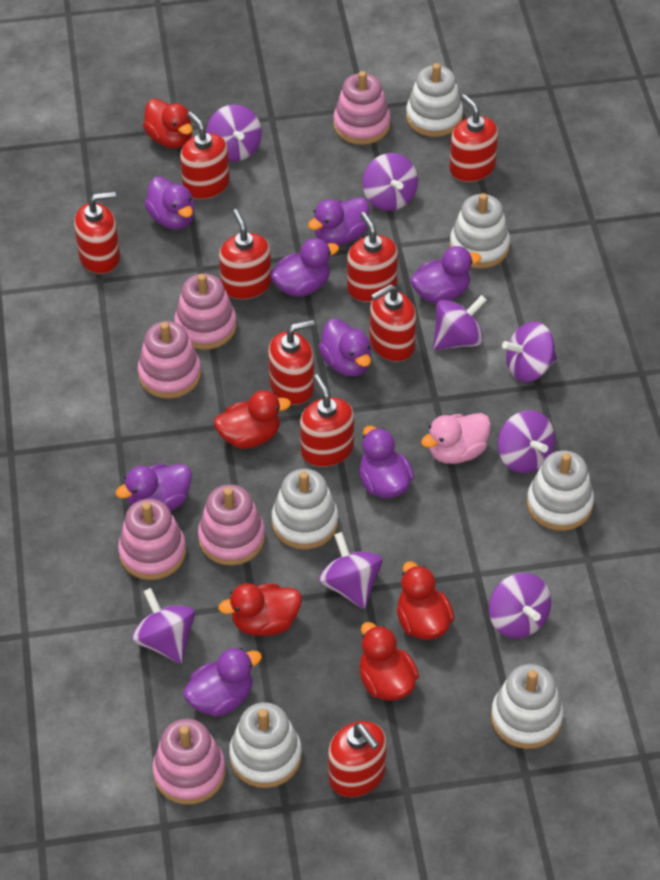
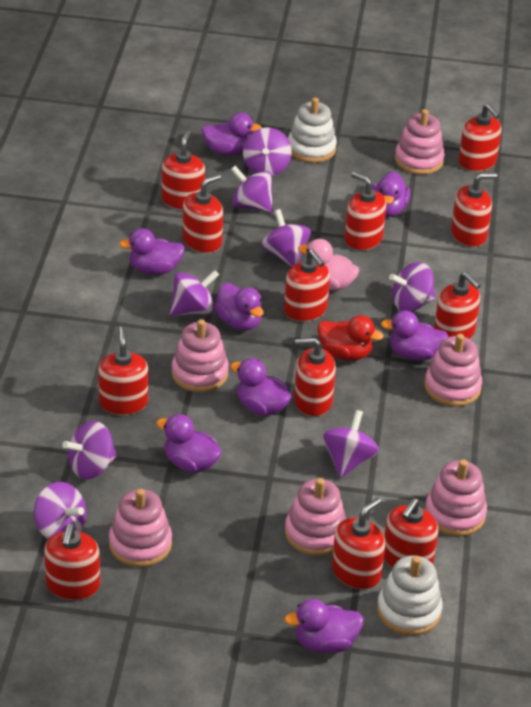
red duck: 5 -> 1
red soap dispenser: 9 -> 12
white stacking toy: 6 -> 2

